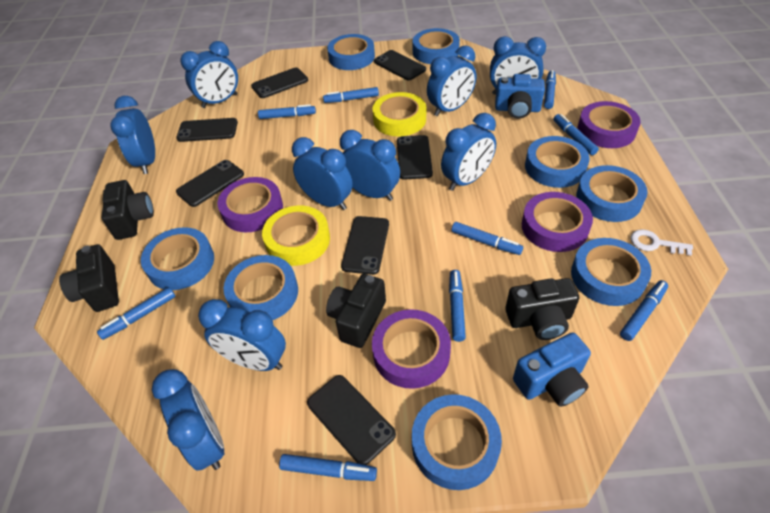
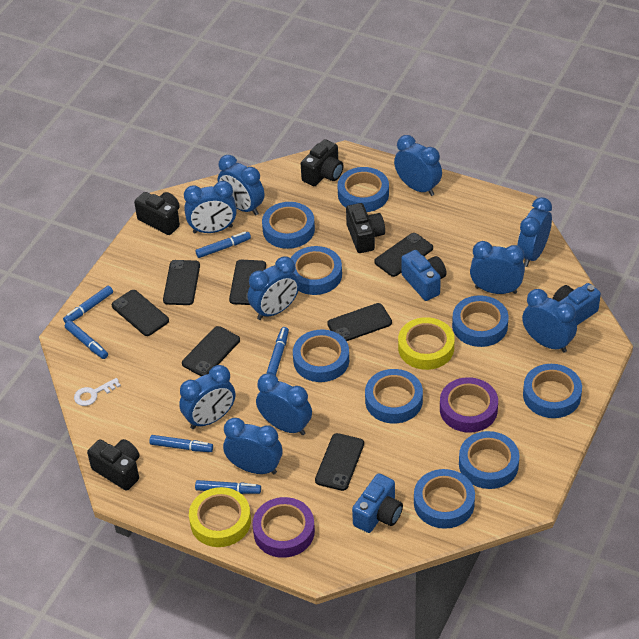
blue camera: 2 -> 3
blue clock: 9 -> 10
blue marker: 9 -> 6
blue tape: 8 -> 9
purple tape: 4 -> 2

